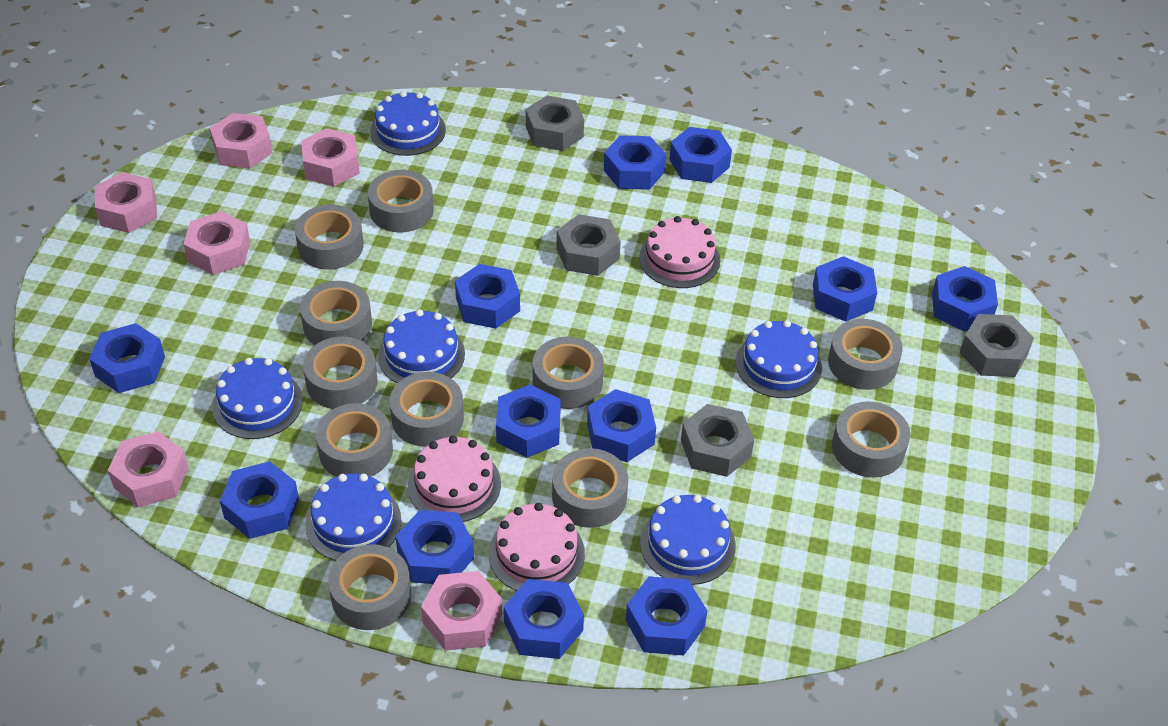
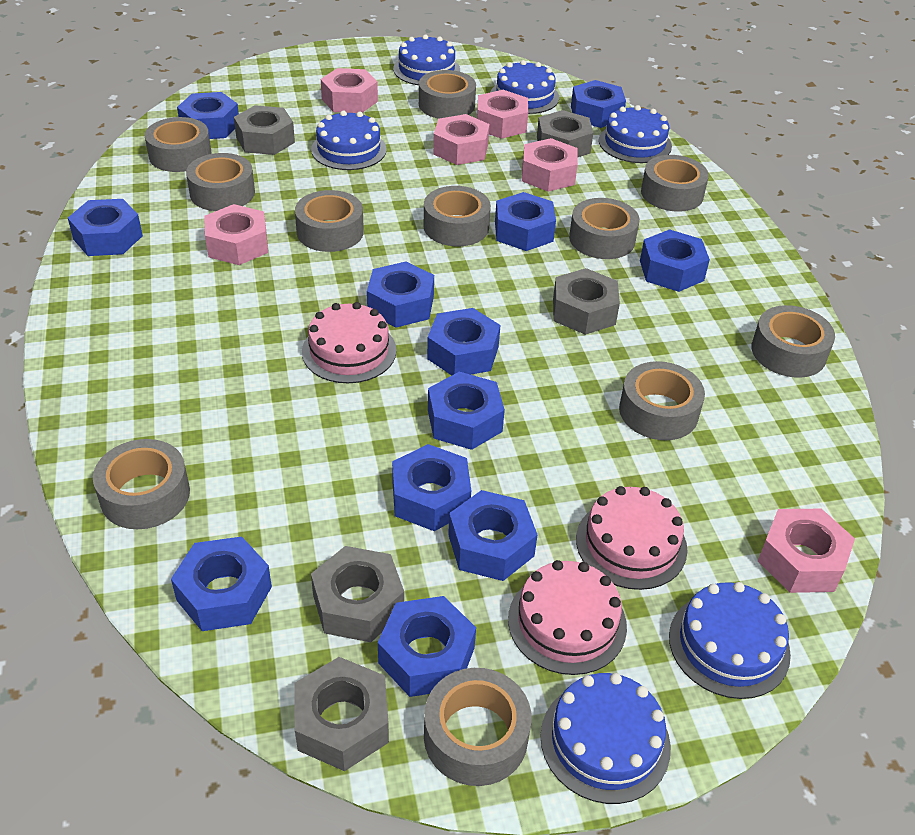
grey nut: 4 -> 5

